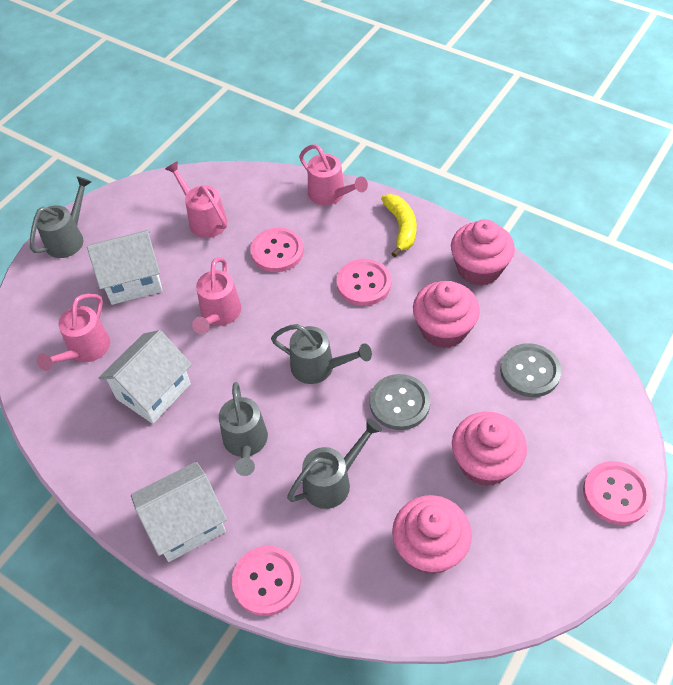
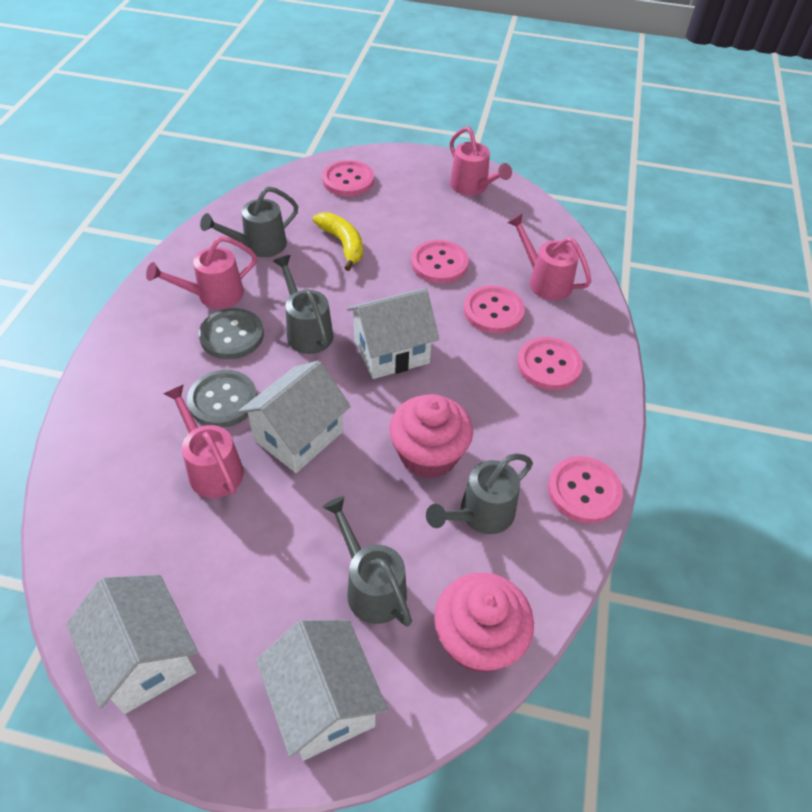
pink button: 4 -> 5
pink cupcake: 4 -> 2
white house: 3 -> 4

